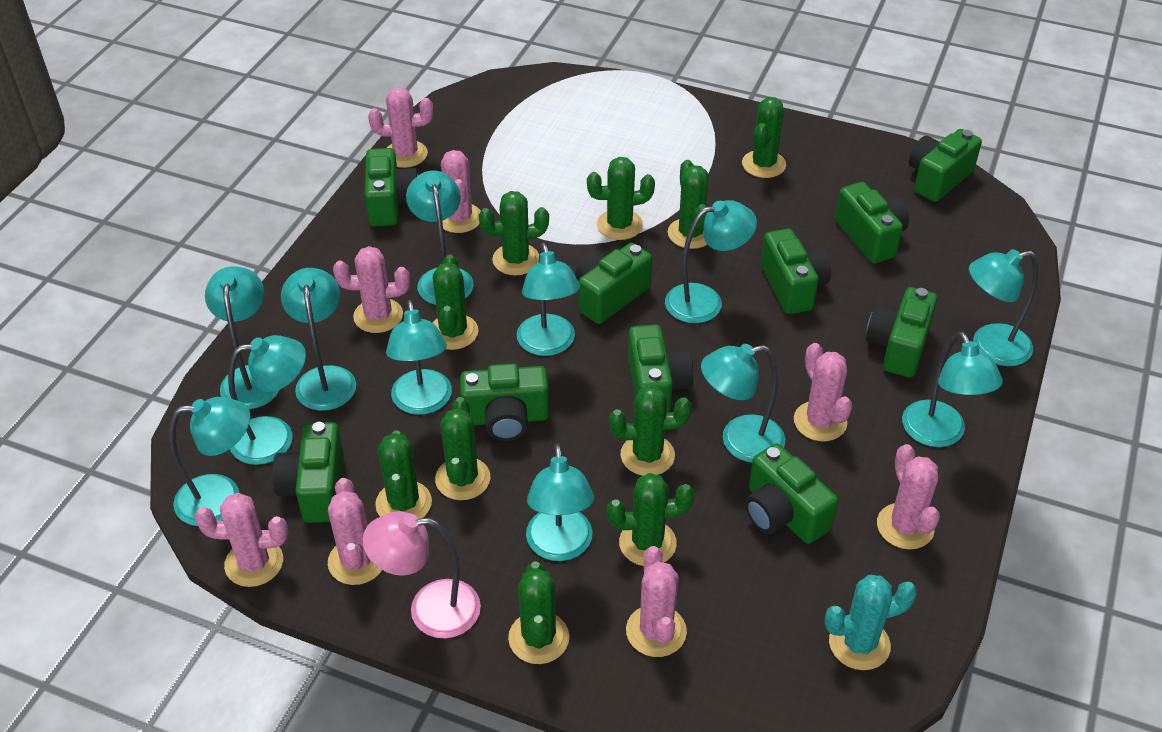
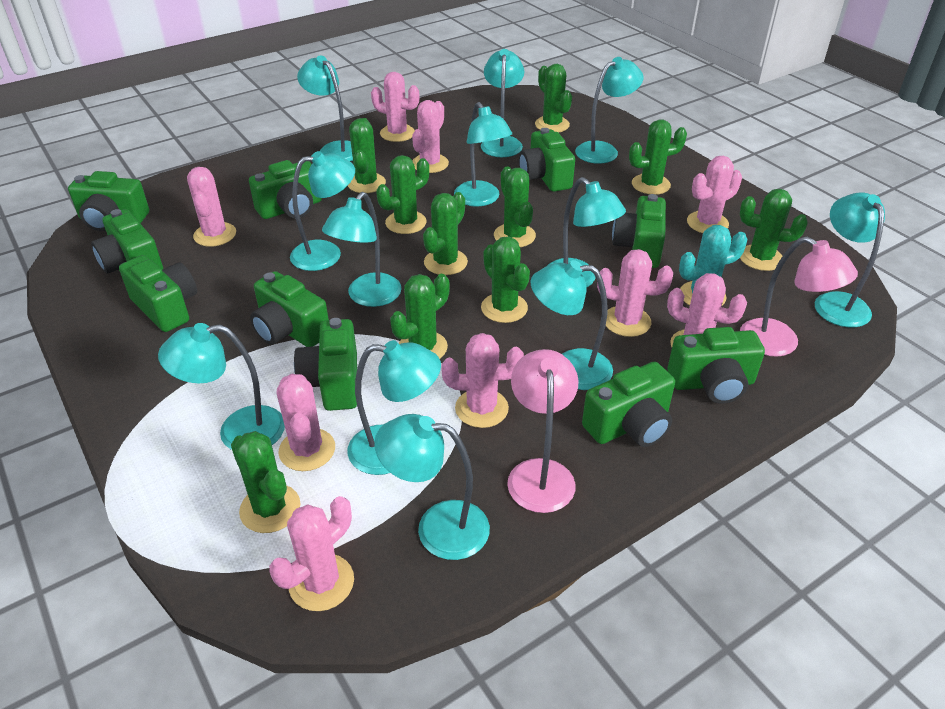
pink cactus: 8 -> 9
pink lamp: 1 -> 2

